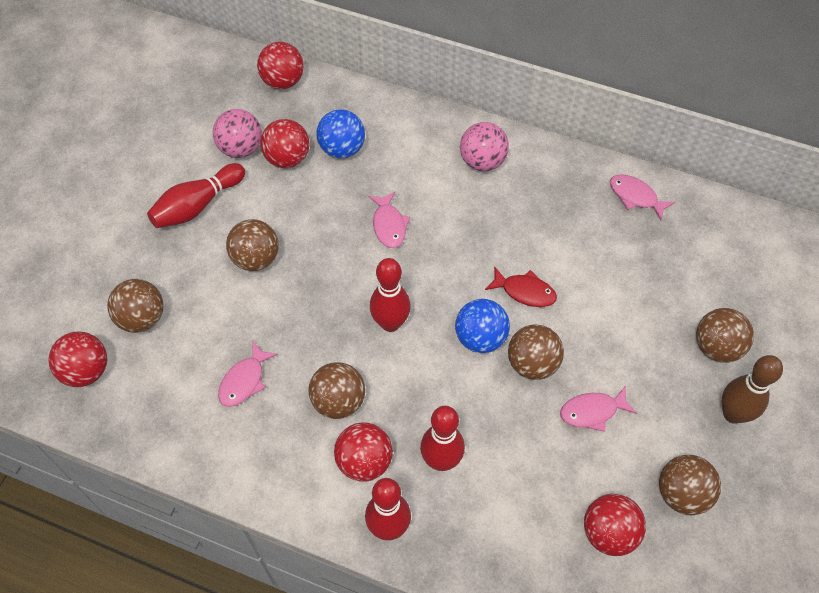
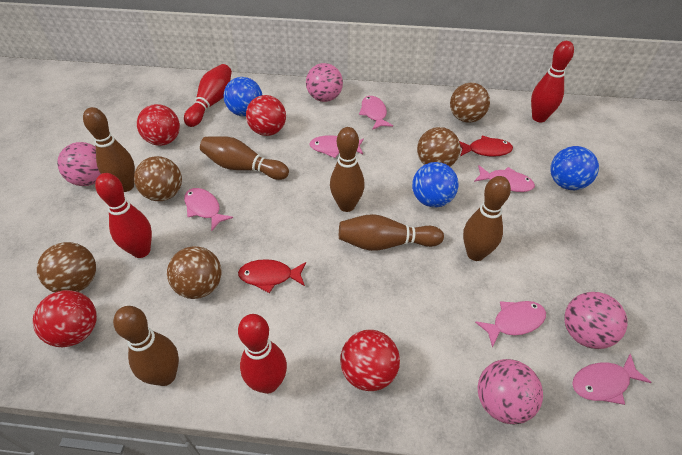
blue ball: 2 -> 3
brown ball: 6 -> 5
brown bowling pin: 1 -> 6
pink ball: 2 -> 4
pink fish: 4 -> 6
red ball: 5 -> 4
red fish: 1 -> 2

